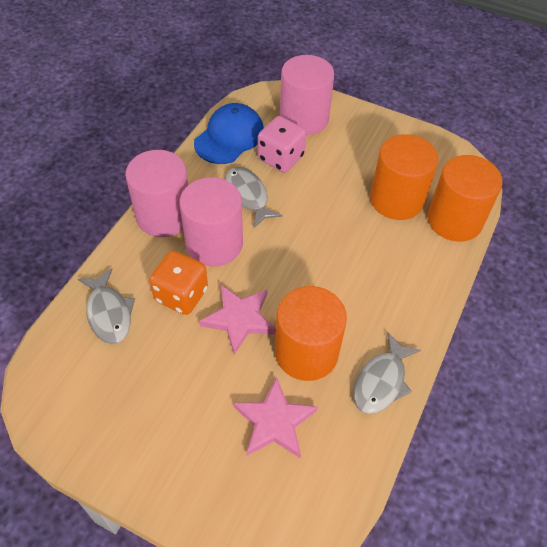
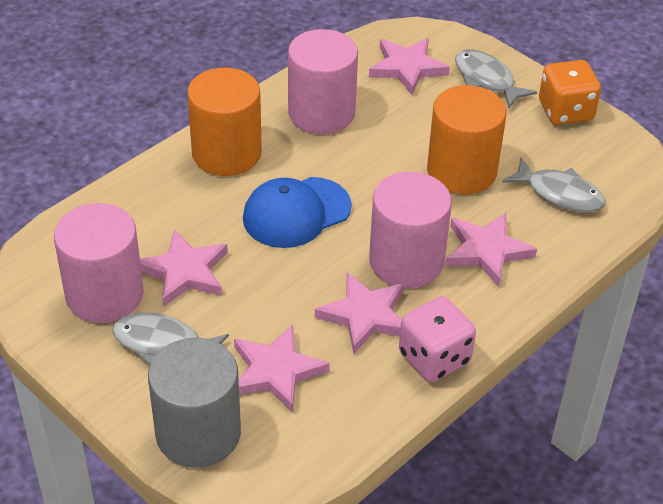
grey cylinder: 0 -> 1
orange cylinder: 3 -> 2
pink star: 2 -> 5

